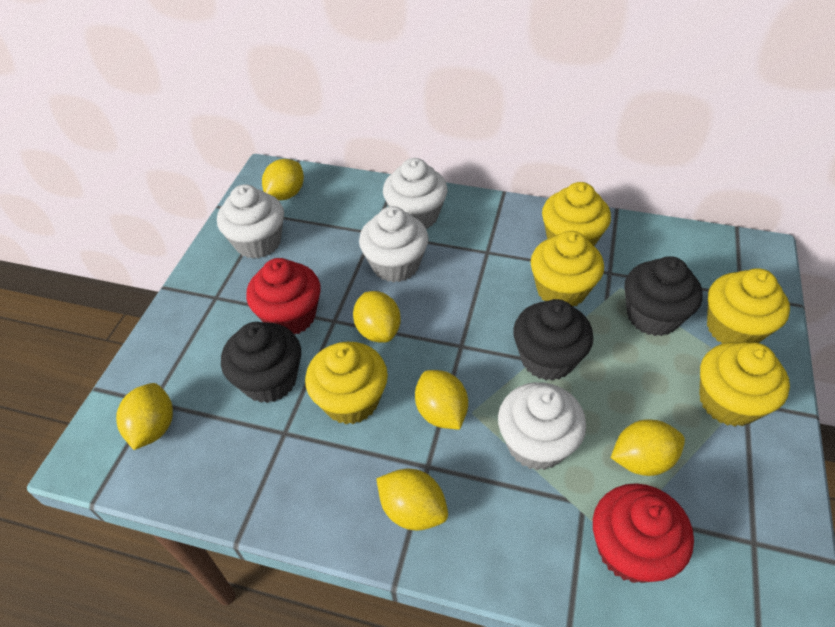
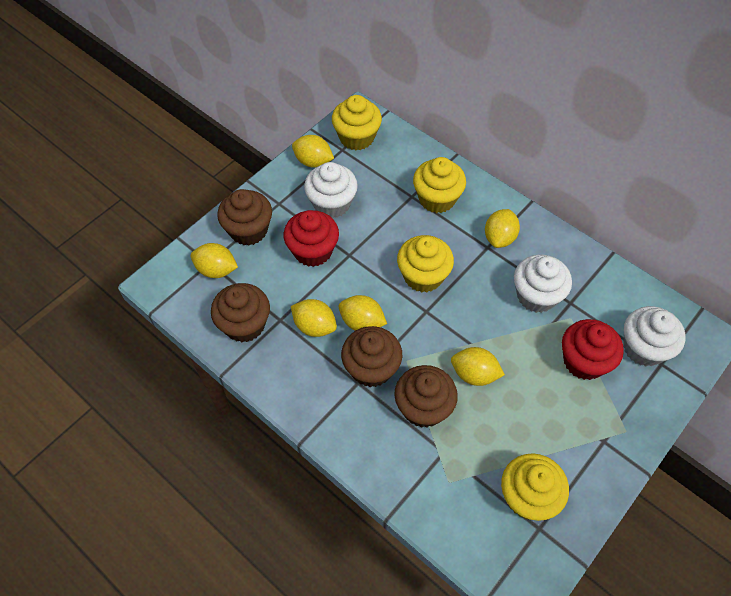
black cupcake: 3 -> 0
brown cupcake: 0 -> 4
white cupcake: 4 -> 3
yellow cupcake: 5 -> 4

